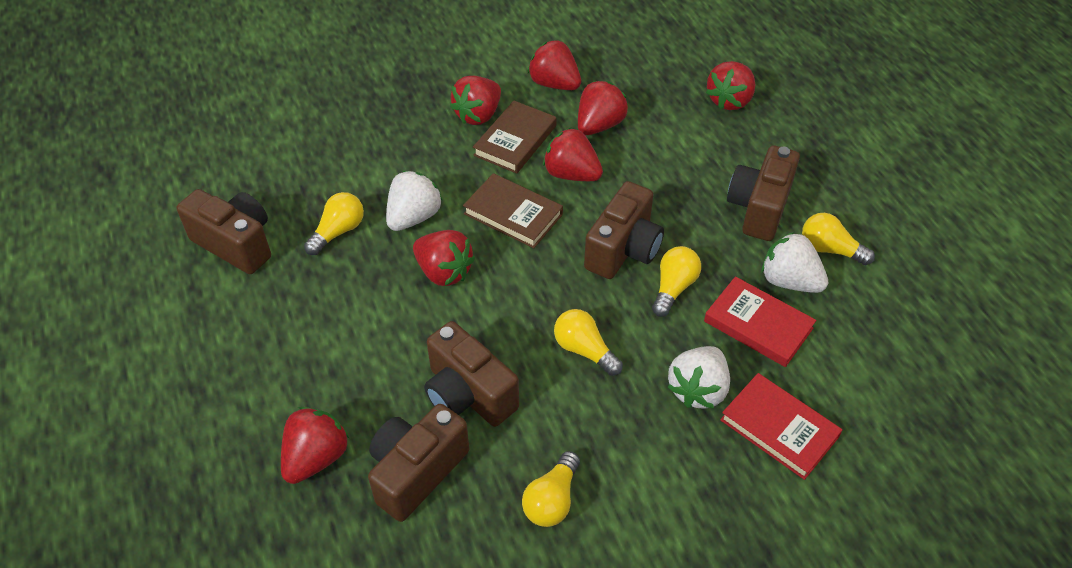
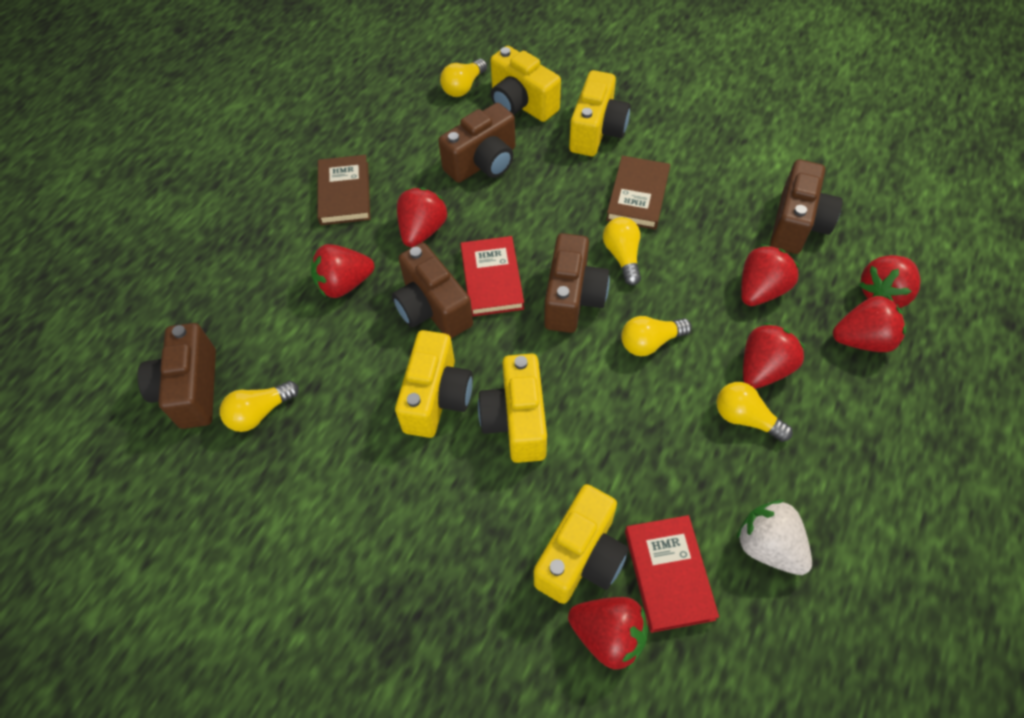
white strawberry: 3 -> 1
yellow camera: 0 -> 5

